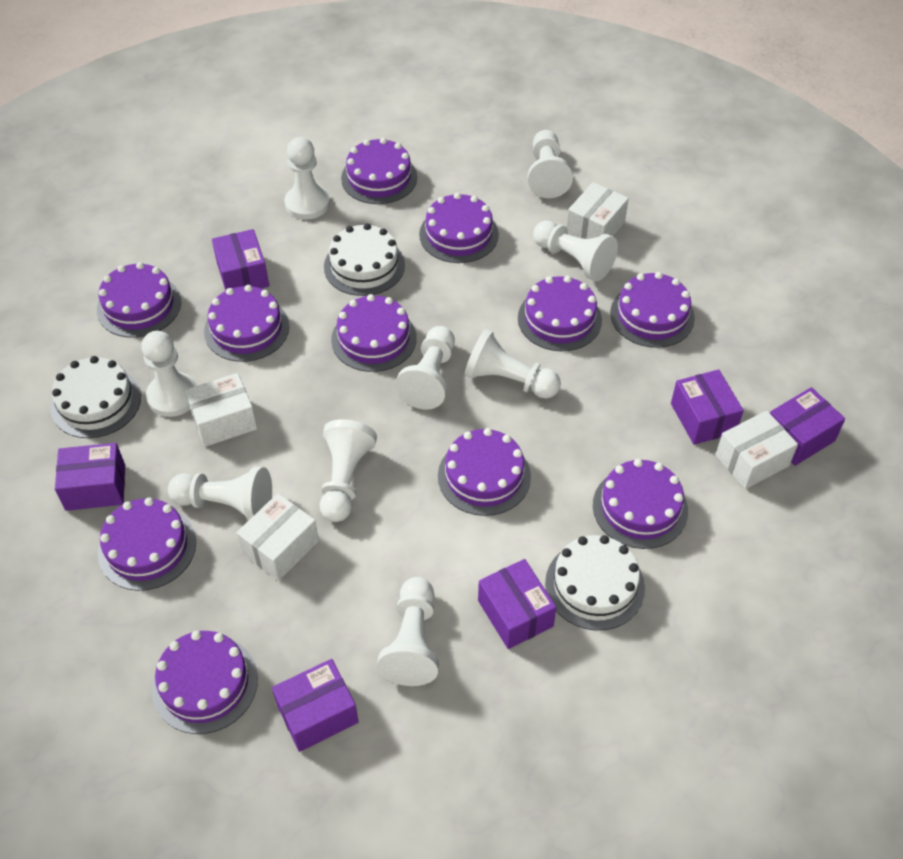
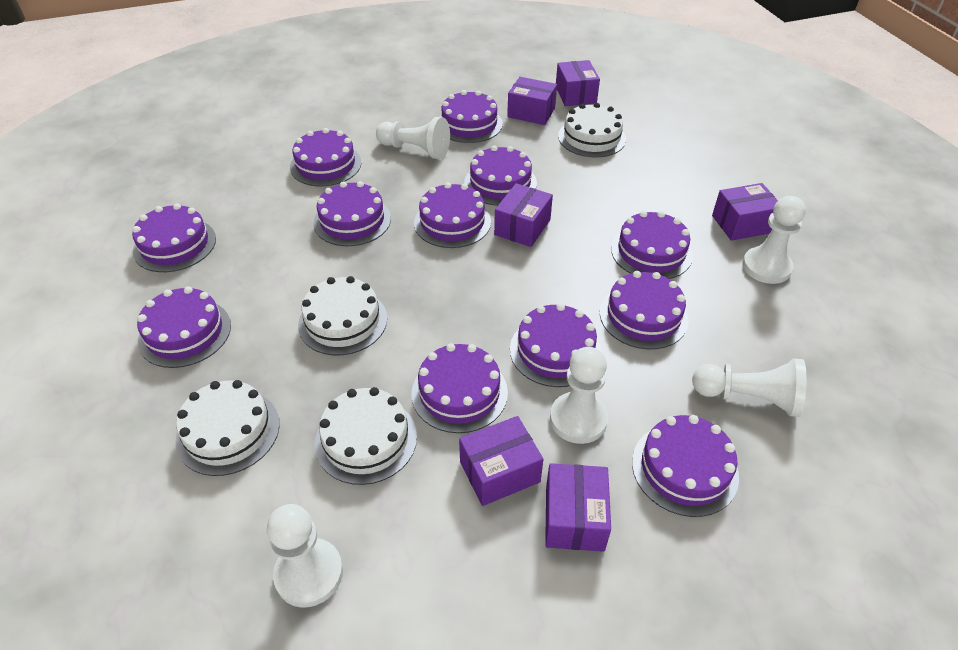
purple cake: 11 -> 12
white box: 4 -> 0
white cake: 3 -> 4
white pawn: 9 -> 5

